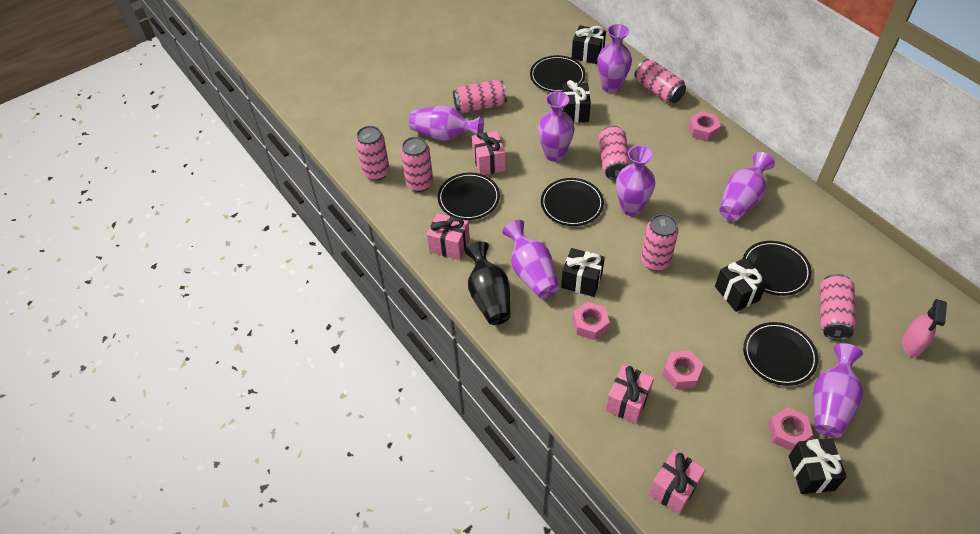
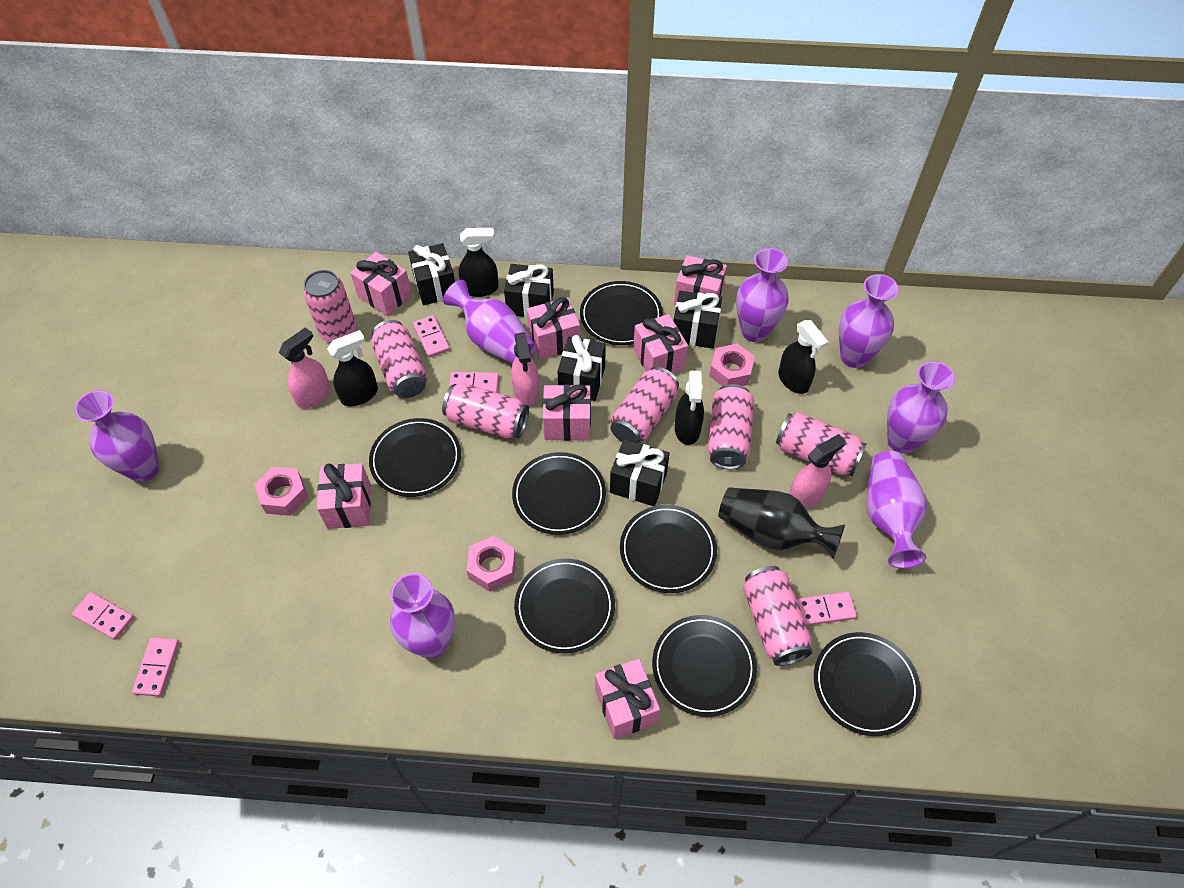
black plate: 5 -> 7
black spray bottle: 0 -> 4
pink domino: 0 -> 5
pink gift: 4 -> 7
pink nut: 4 -> 3
pink spray bottle: 1 -> 3

